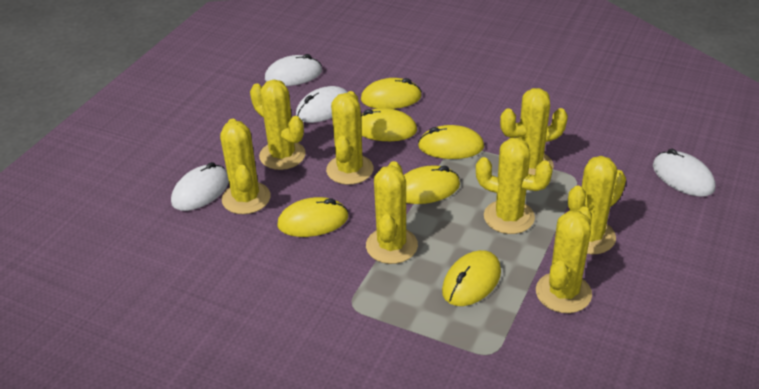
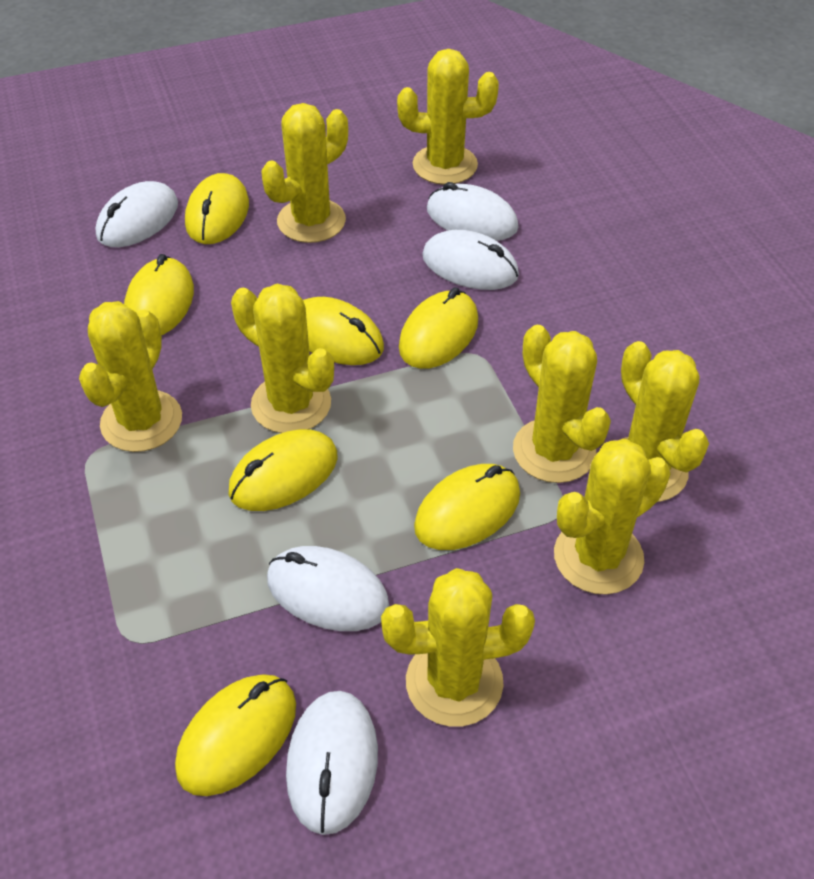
white mouse: 4 -> 5
yellow mouse: 6 -> 7

